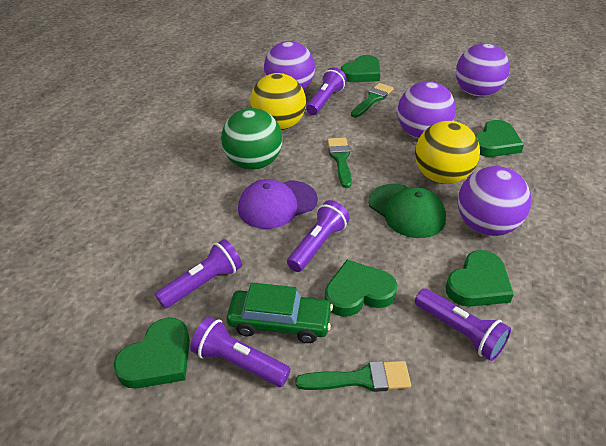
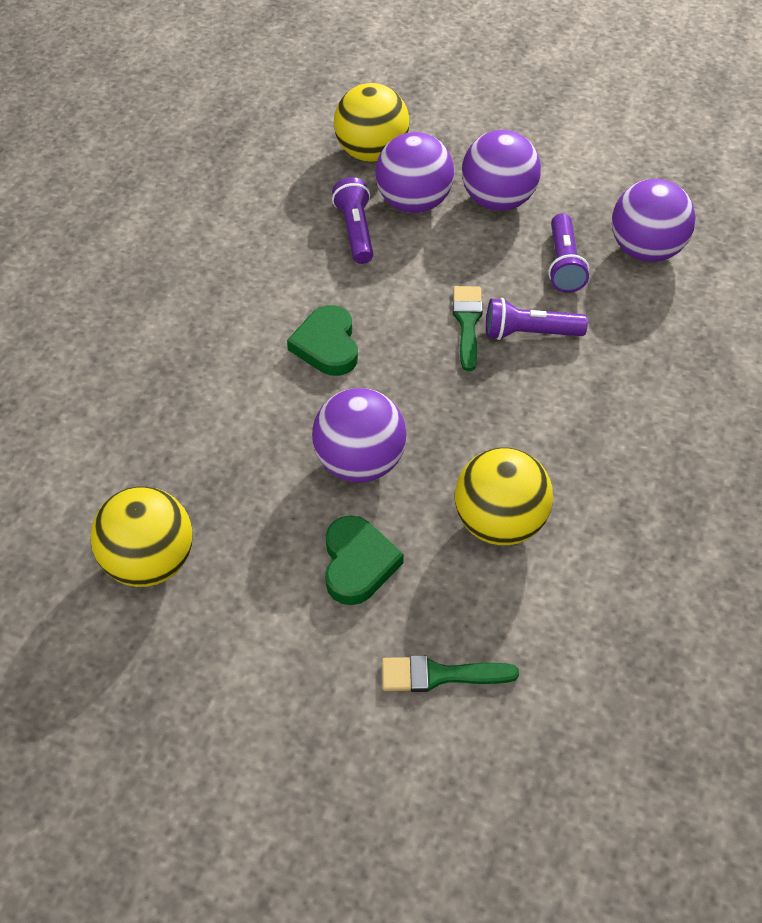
green ball: 1 -> 0
green brush: 3 -> 2
green cap: 1 -> 0
green car: 1 -> 0
green heart: 5 -> 2
purple cap: 1 -> 0
purple flashlight: 5 -> 3
yellow ball: 2 -> 3

